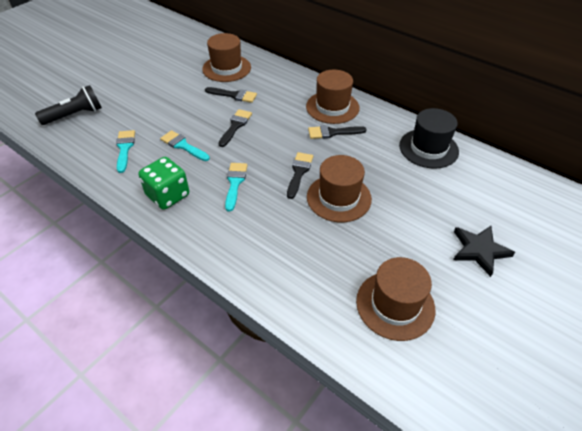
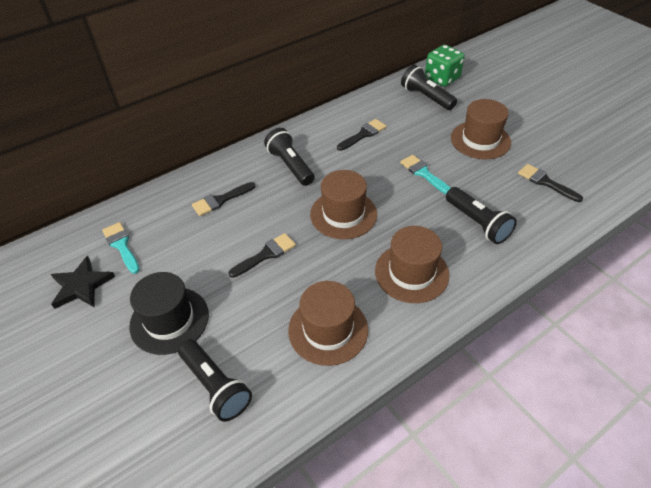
black flashlight: 1 -> 4
turquoise brush: 3 -> 2

